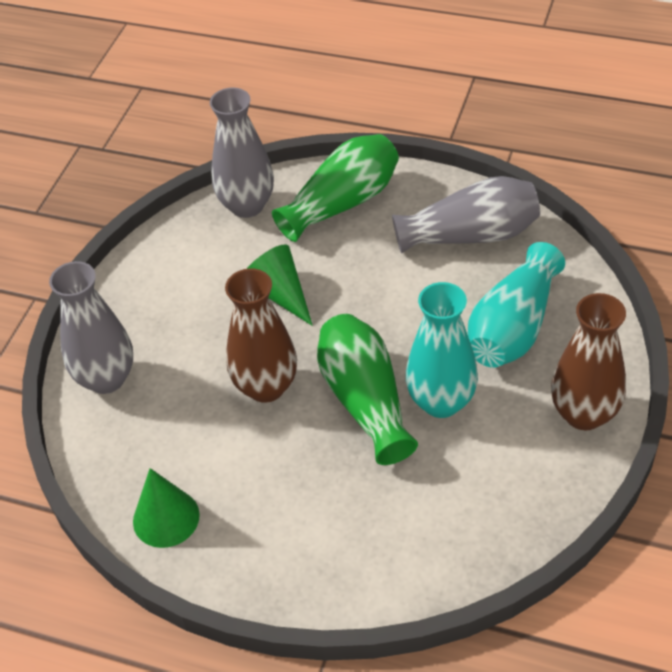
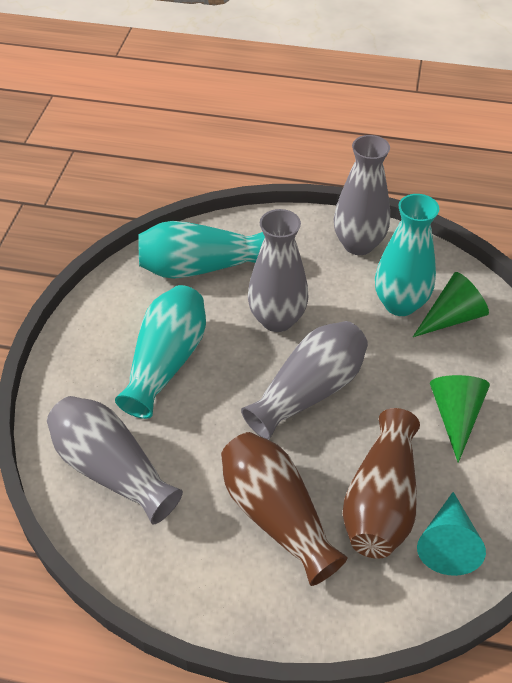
green vase: 2 -> 0
grey vase: 3 -> 4
turquoise cone: 0 -> 1
turquoise vase: 2 -> 3

